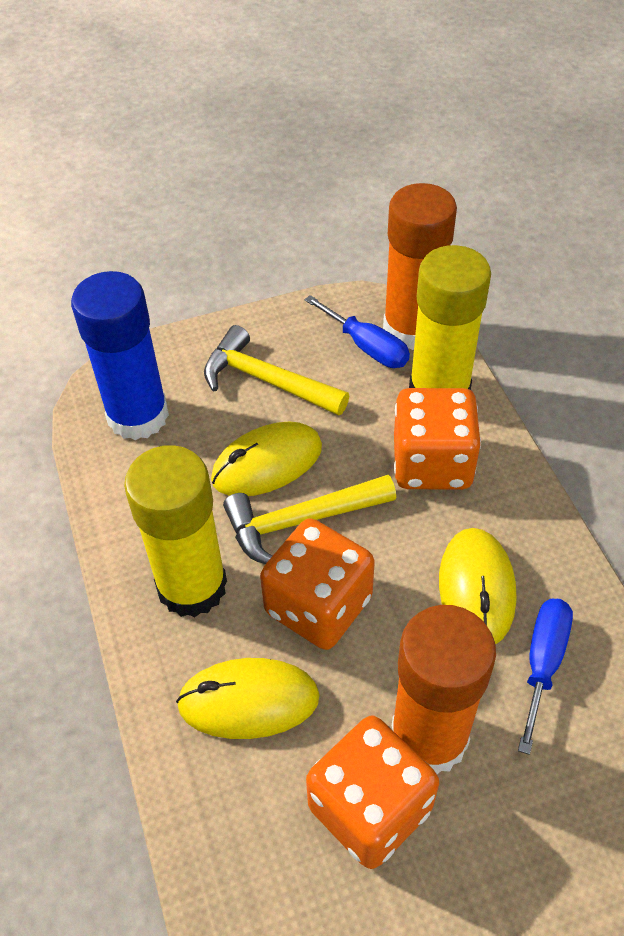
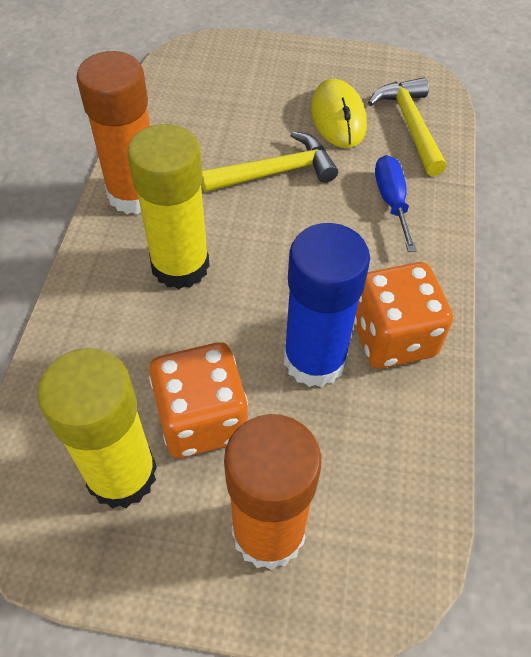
blue screwdriver: 2 -> 1
orange dice: 3 -> 2
yellow mouse: 3 -> 1

